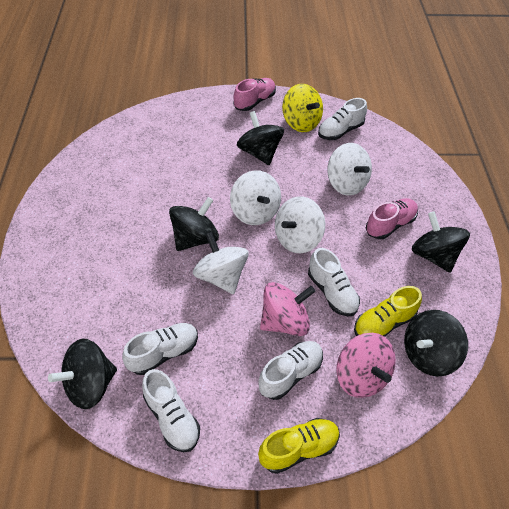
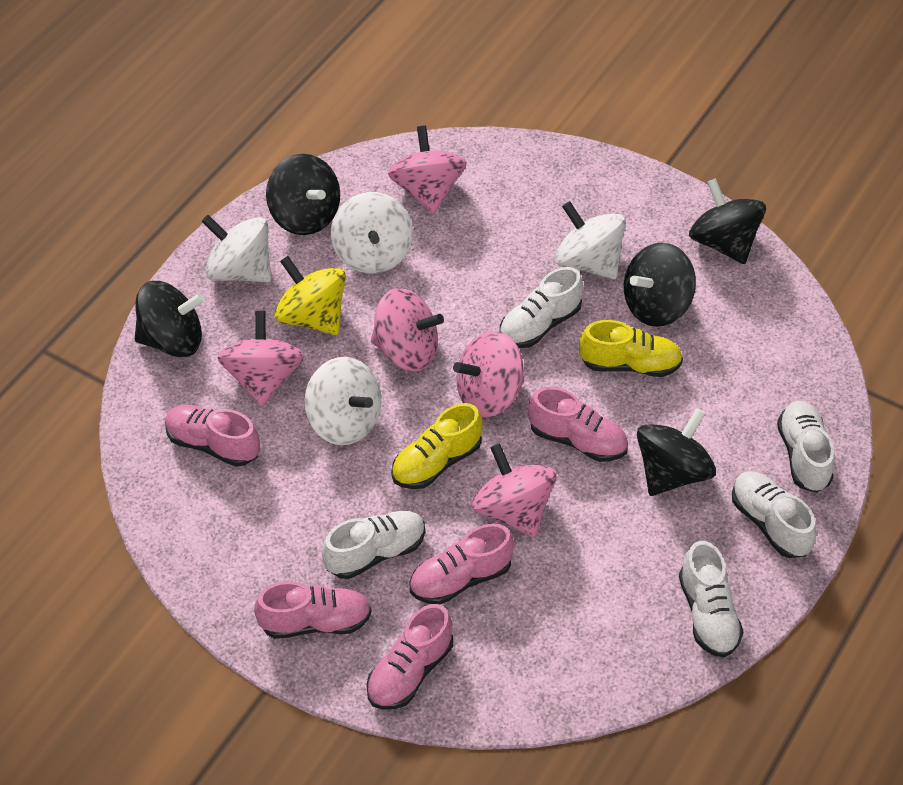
pink shoe: 2 -> 5
pink spinning top: 2 -> 5

